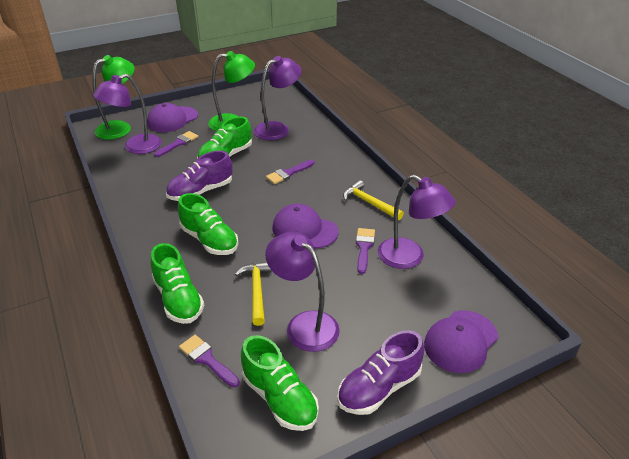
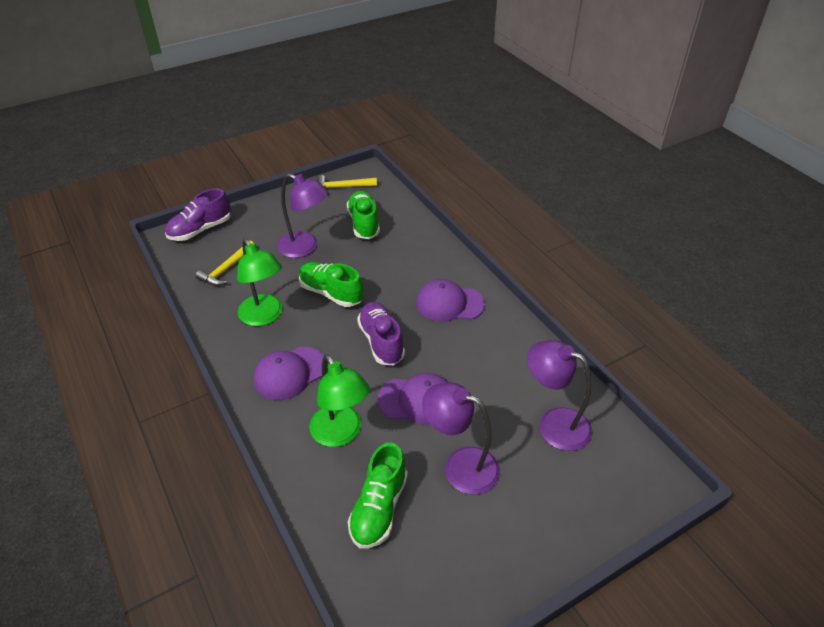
green shoe: 4 -> 3
purple brush: 4 -> 0
purple lamp: 4 -> 3

